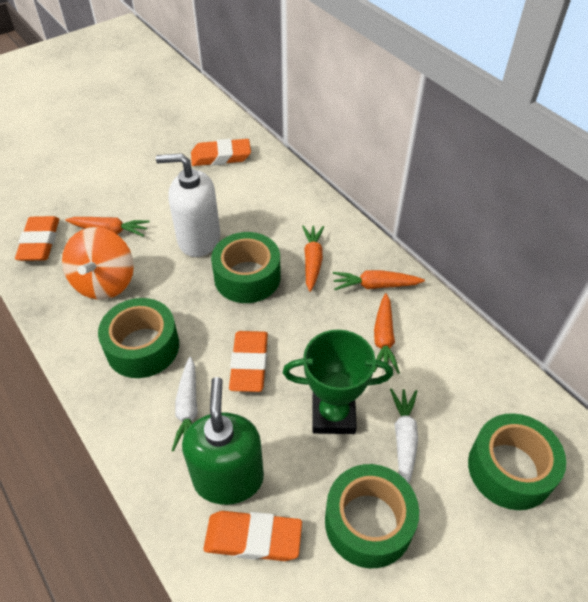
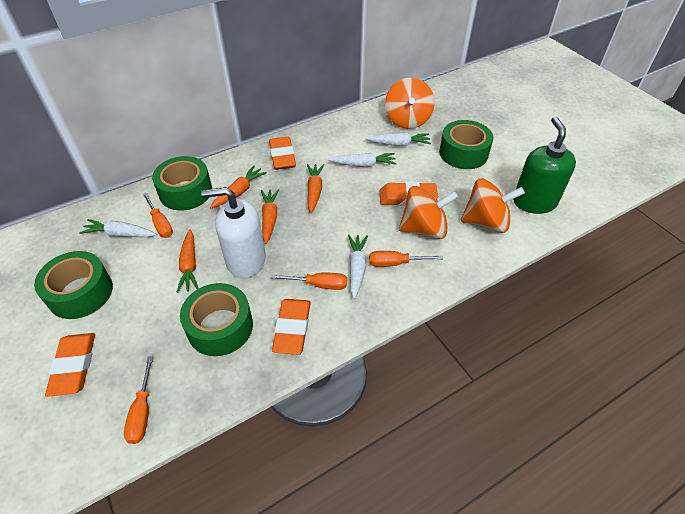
green trophy: 1 -> 0
orange screwdriver: 0 -> 4
orange spinning top: 1 -> 3
white carrot: 2 -> 4

